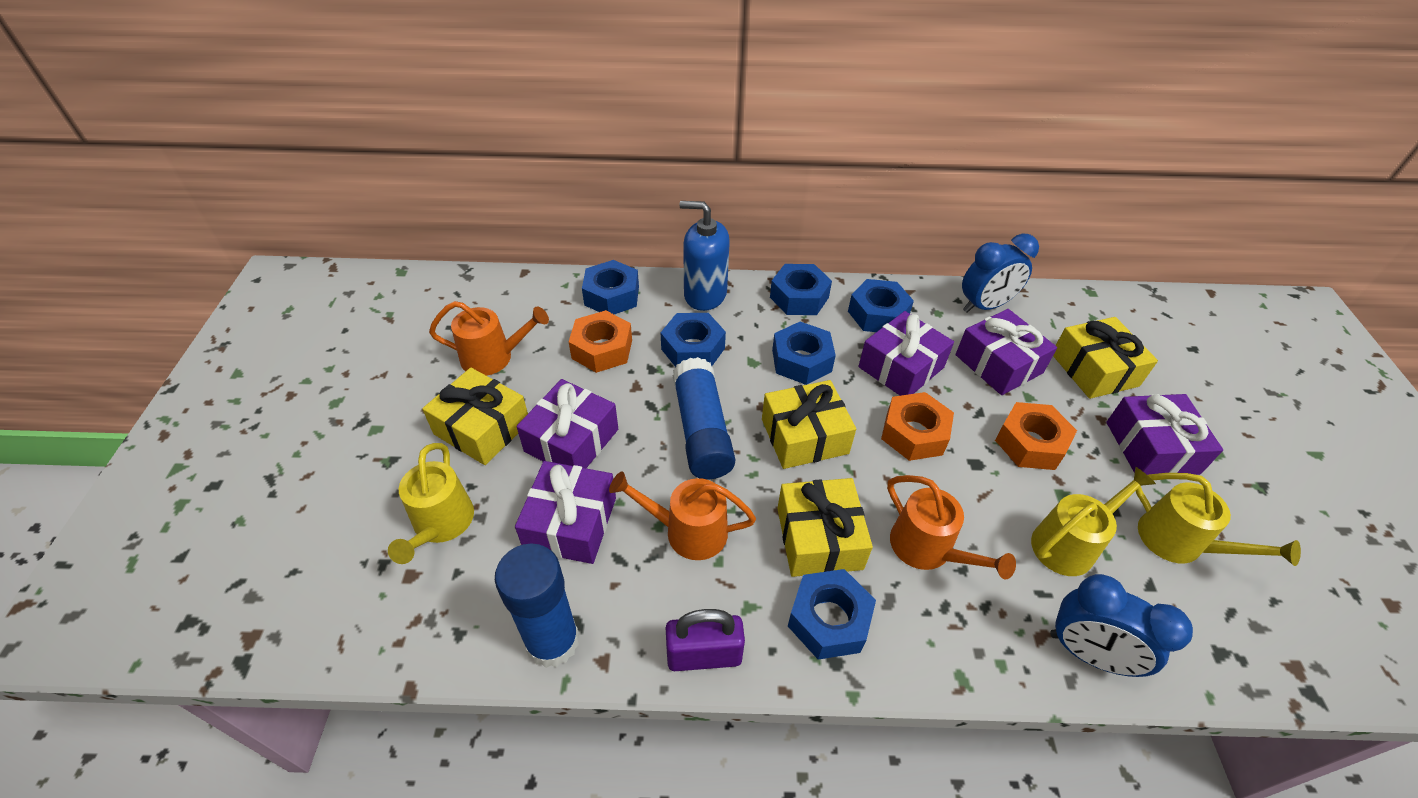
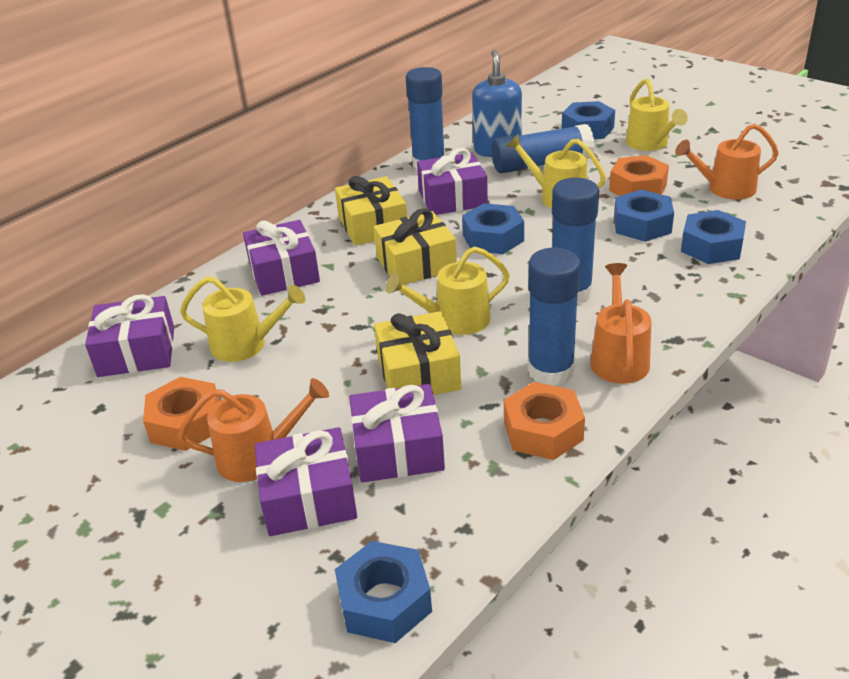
blue clock: 2 -> 0
blue glue stick: 2 -> 4
blue nut: 6 -> 5
purple padlock: 1 -> 0
yellow gift: 4 -> 3
yellow watering can: 3 -> 4

